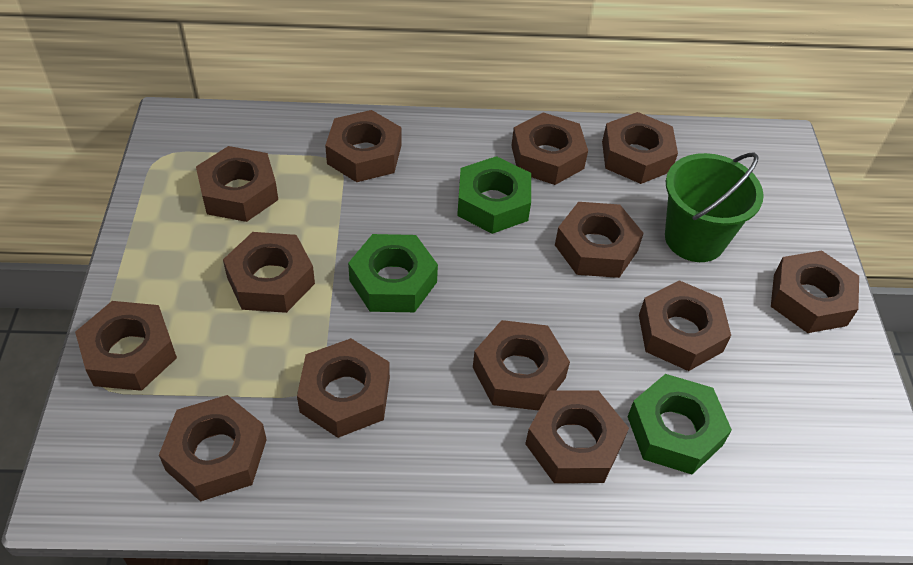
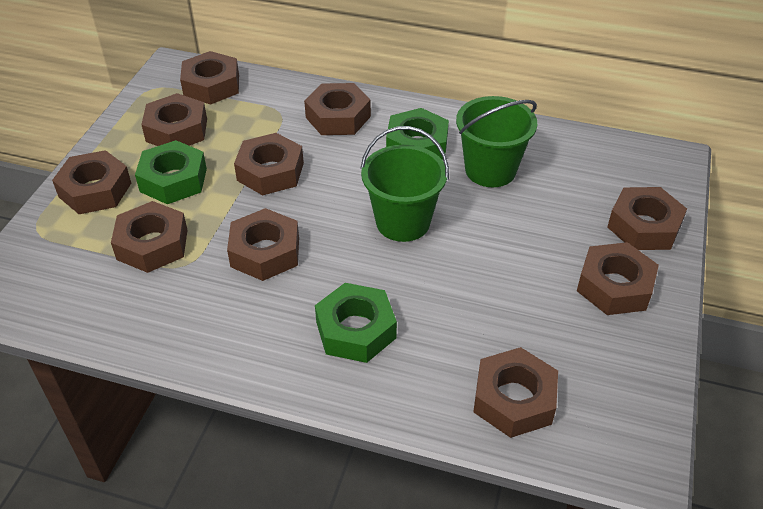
brown nut: 13 -> 10
green bucket: 1 -> 2

